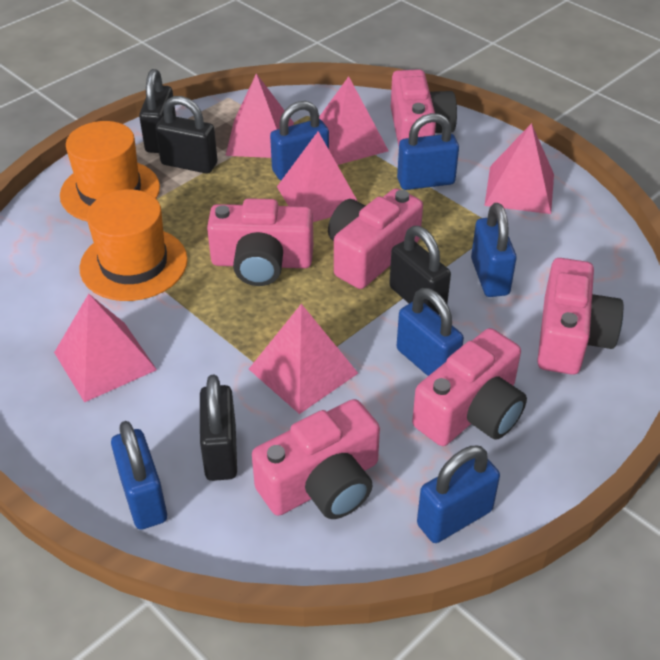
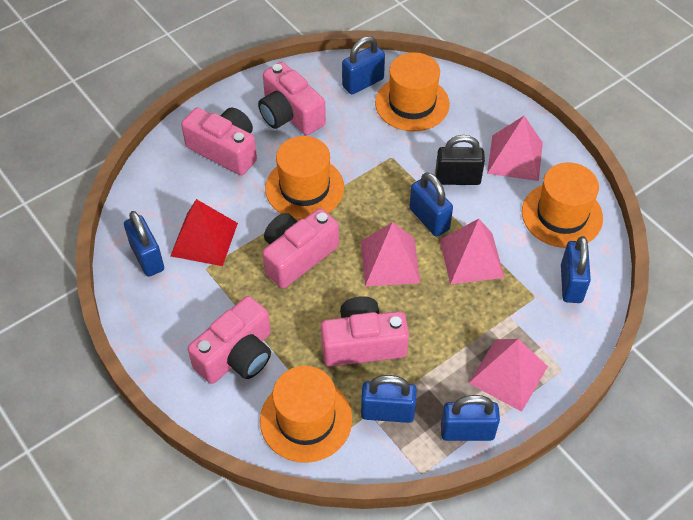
black padlock: 4 -> 1
orange hat: 2 -> 4
pink camera: 6 -> 5
pink pyramid: 6 -> 4
red pyramid: 0 -> 1

